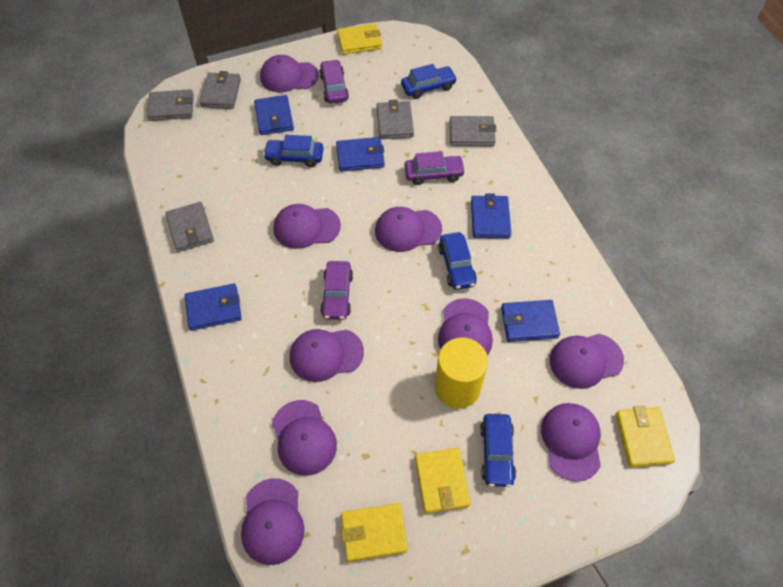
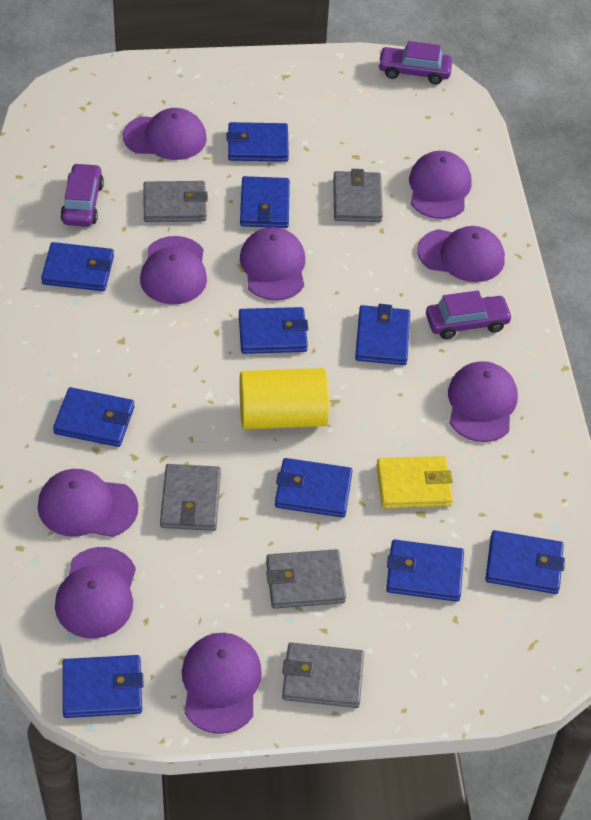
blue car: 4 -> 0
blue wallet: 5 -> 10
yellow wallet: 4 -> 1

